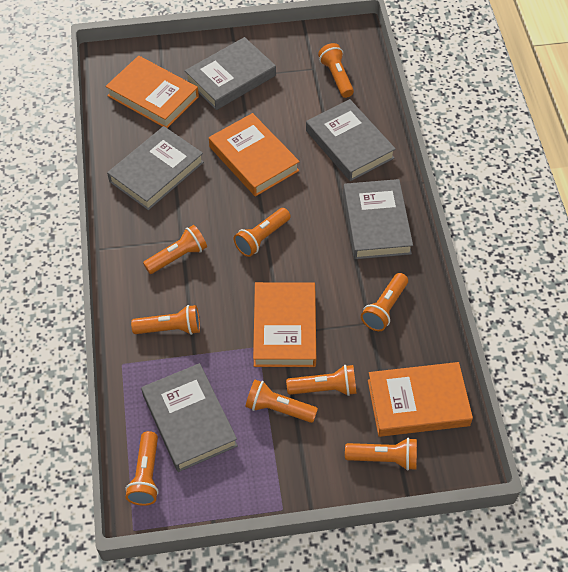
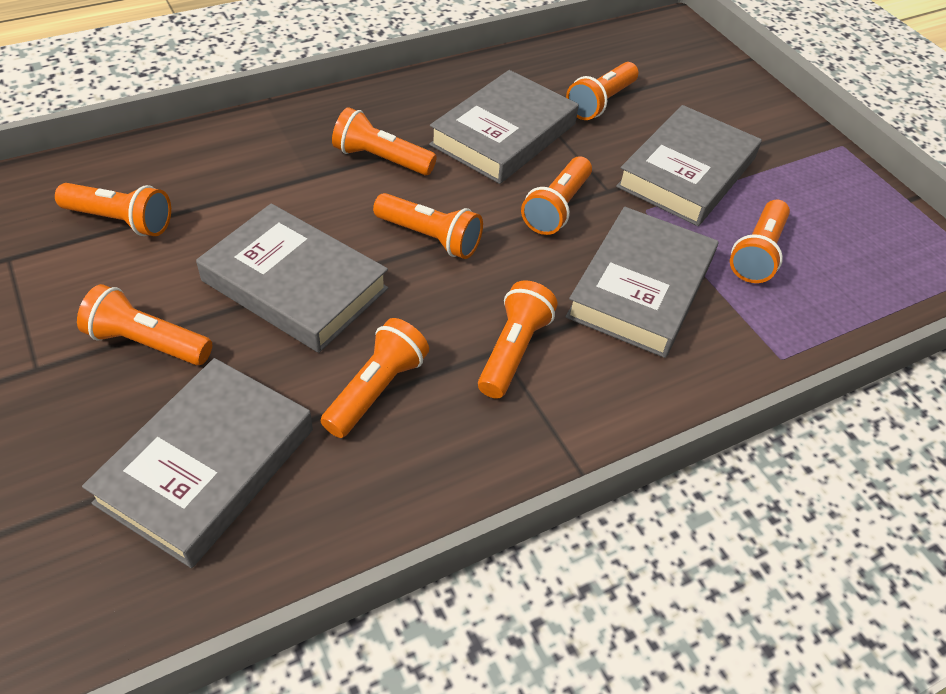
orange book: 4 -> 0

